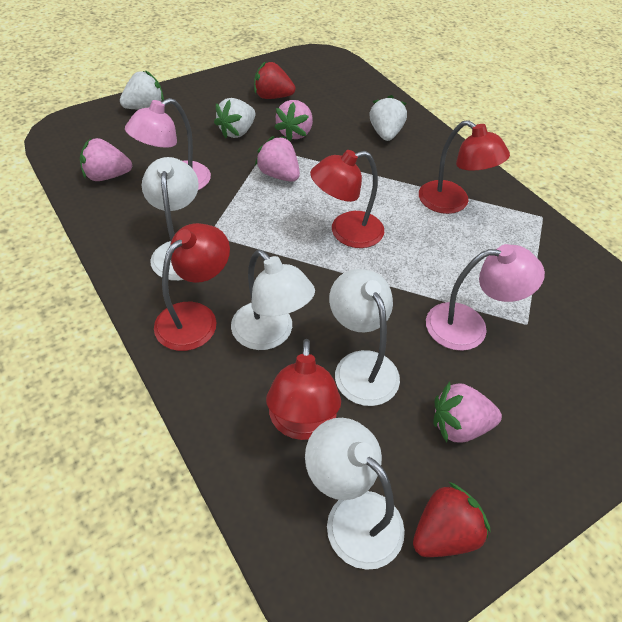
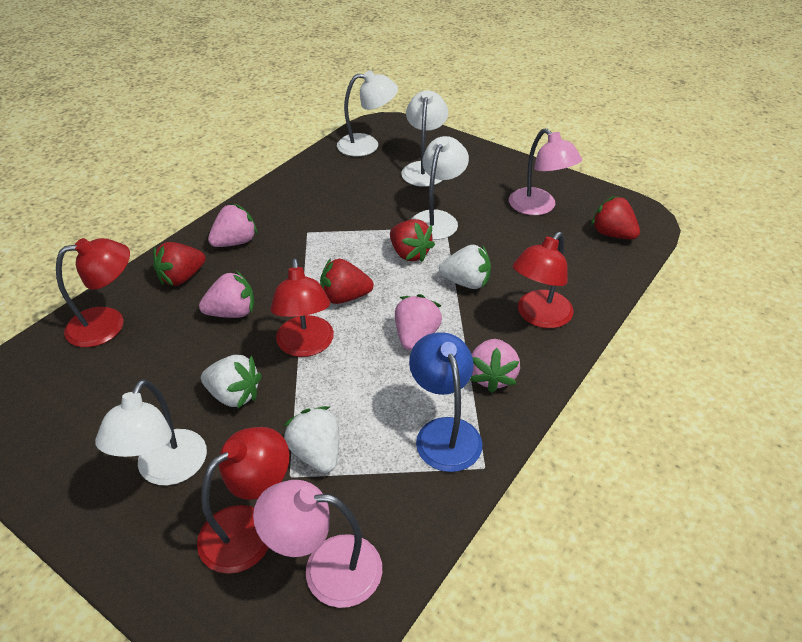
blue lamp: 0 -> 1
red strawberry: 2 -> 4

